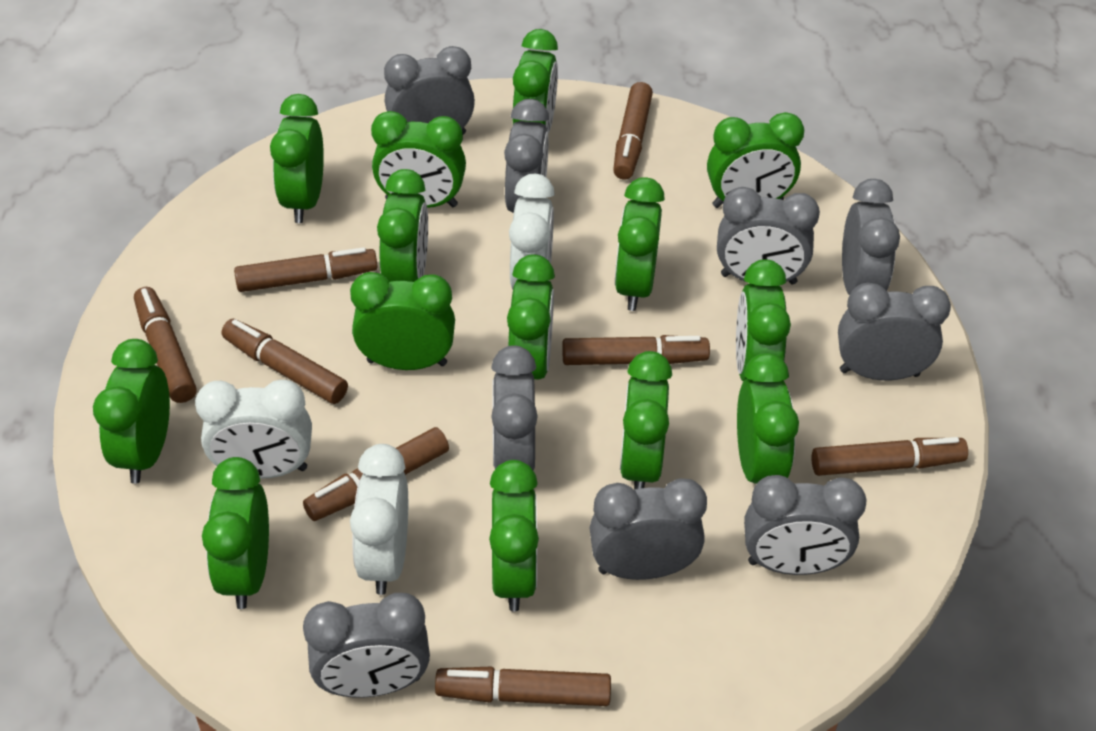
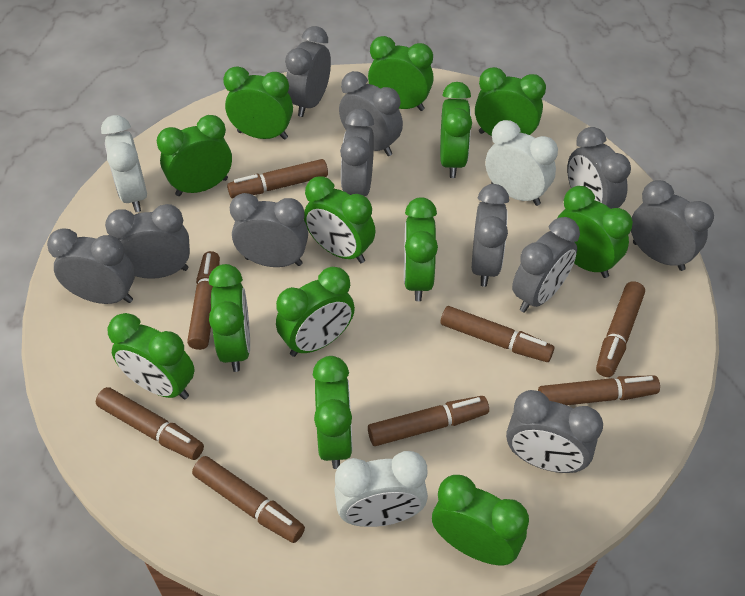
green clock: 14 -> 13
grey clock: 9 -> 11

